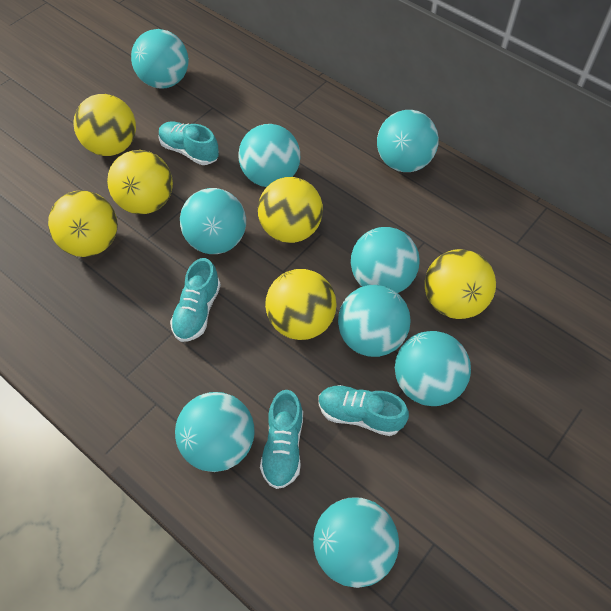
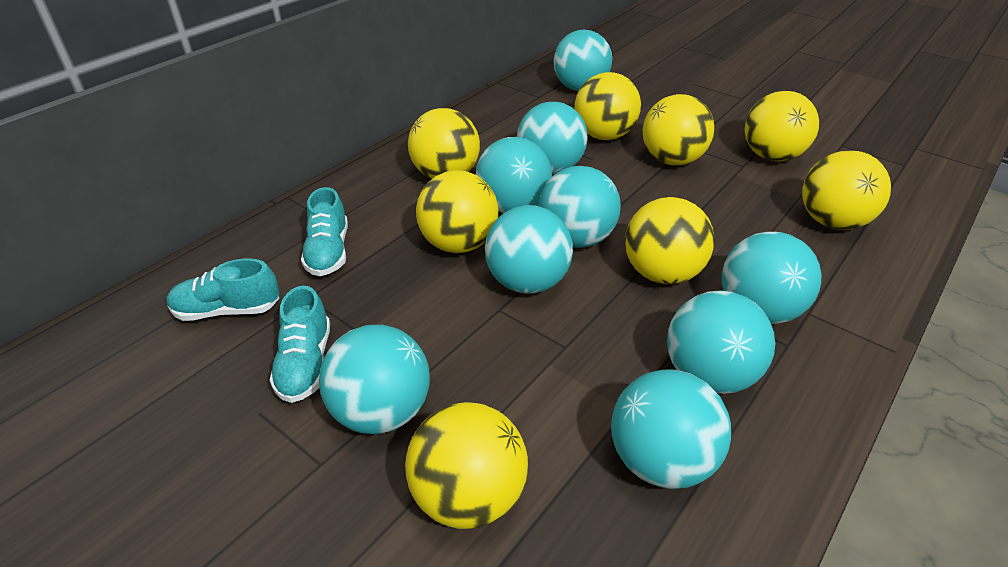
turquoise shoe: 4 -> 3
yellow ball: 6 -> 8

